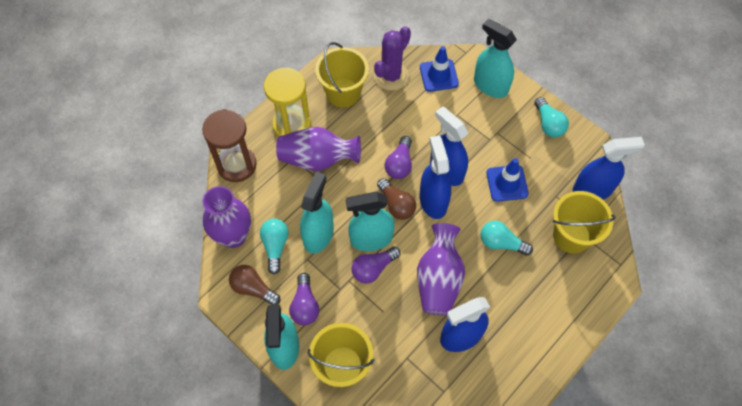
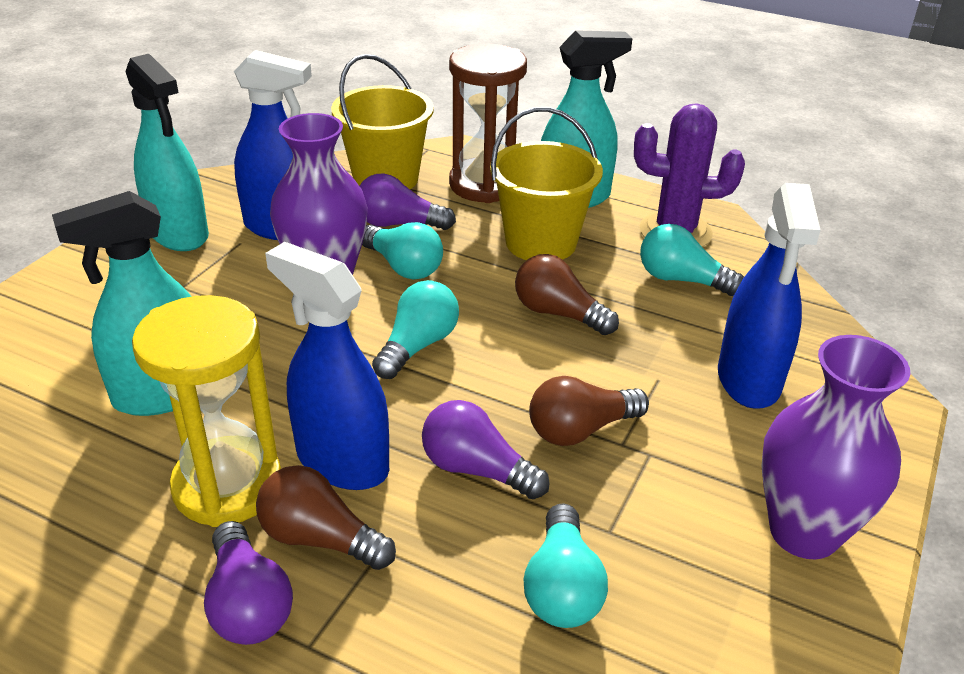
blue spray bottle: 4 -> 3
blue traffic cone: 2 -> 0
brown light bulb: 2 -> 3
purple vase: 3 -> 2
turquoise light bulb: 3 -> 4
turquoise spray bottle: 4 -> 3
yellow bucket: 3 -> 2

